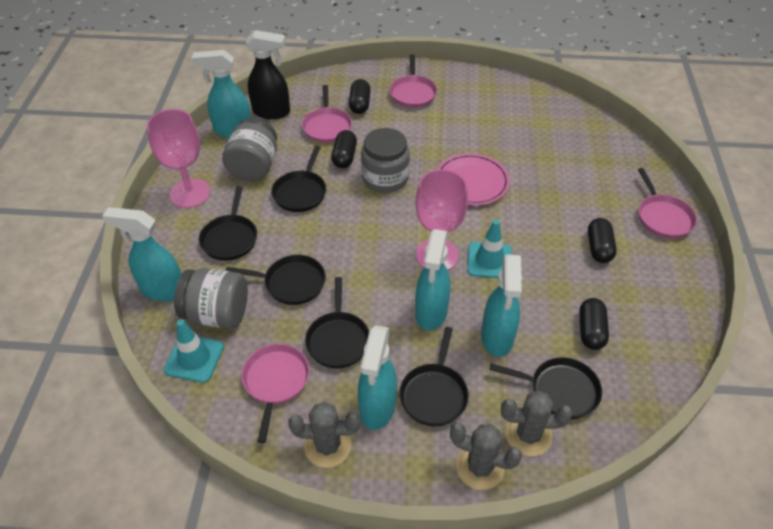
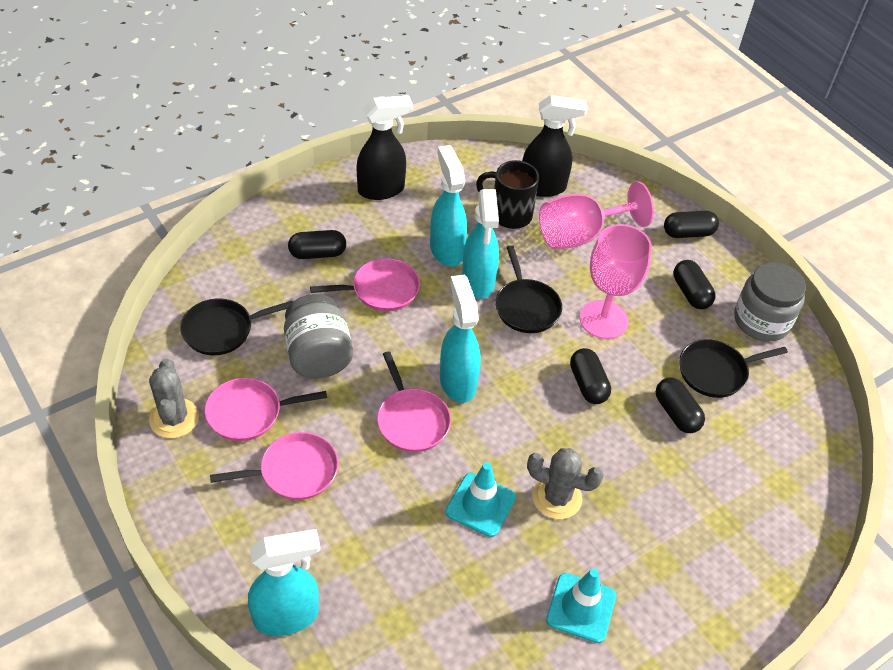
black capsule: 4 -> 5
black mug: 0 -> 1
black pan: 6 -> 3
black spray bottle: 1 -> 2
grey cactus: 3 -> 2
grey jar: 3 -> 2
pink plate: 1 -> 0
turquoise spray bottle: 5 -> 4

